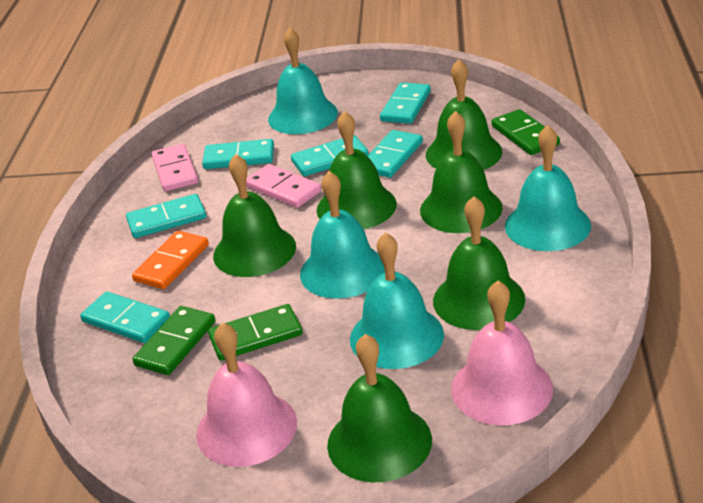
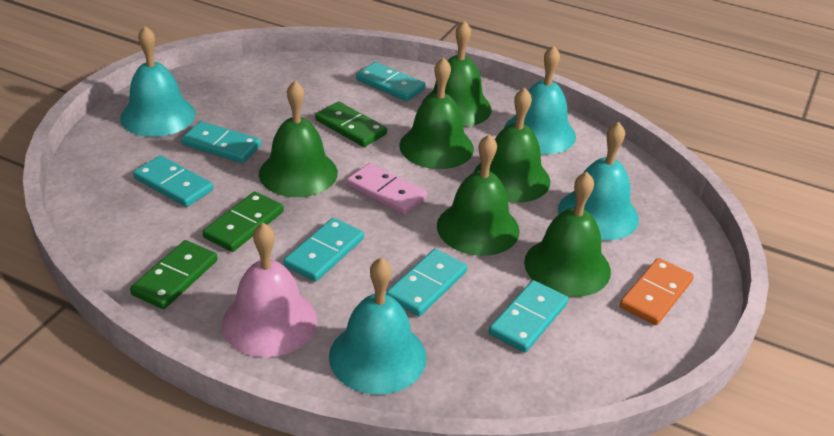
pink bell: 2 -> 1
pink domino: 2 -> 1

